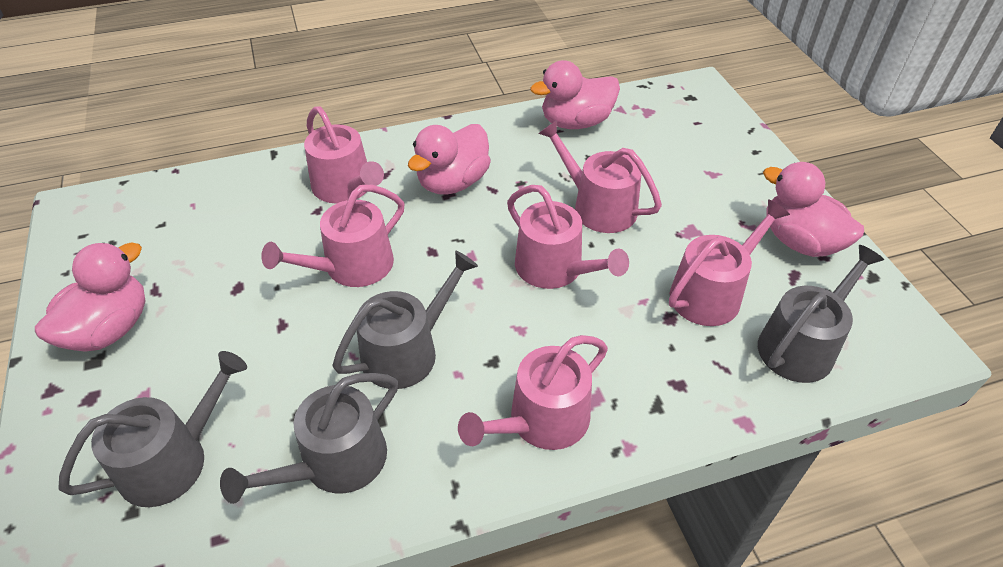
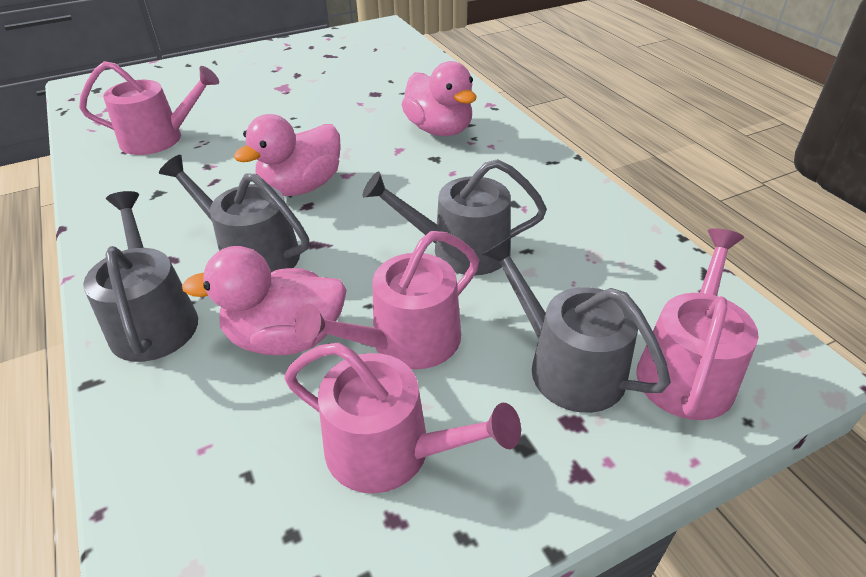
pink duck: 4 -> 3
pink watering can: 6 -> 4

